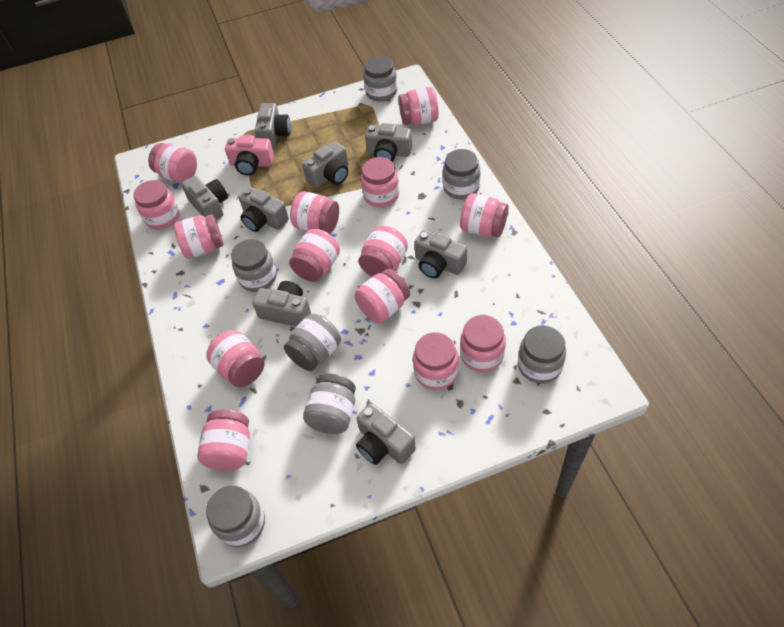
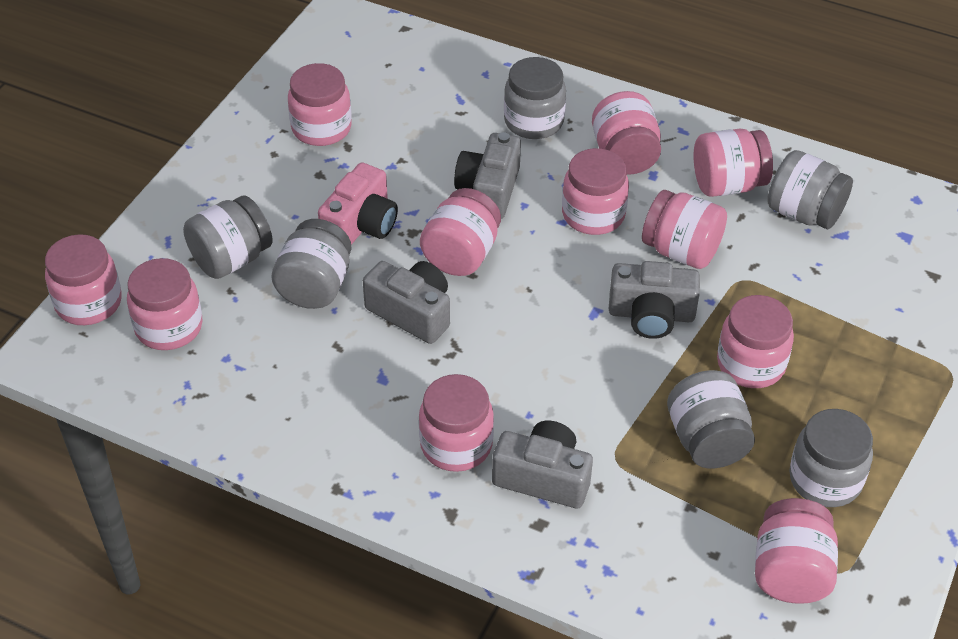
grey camera: 8 -> 4
grey jar: 7 -> 6
pink jar: 14 -> 11

